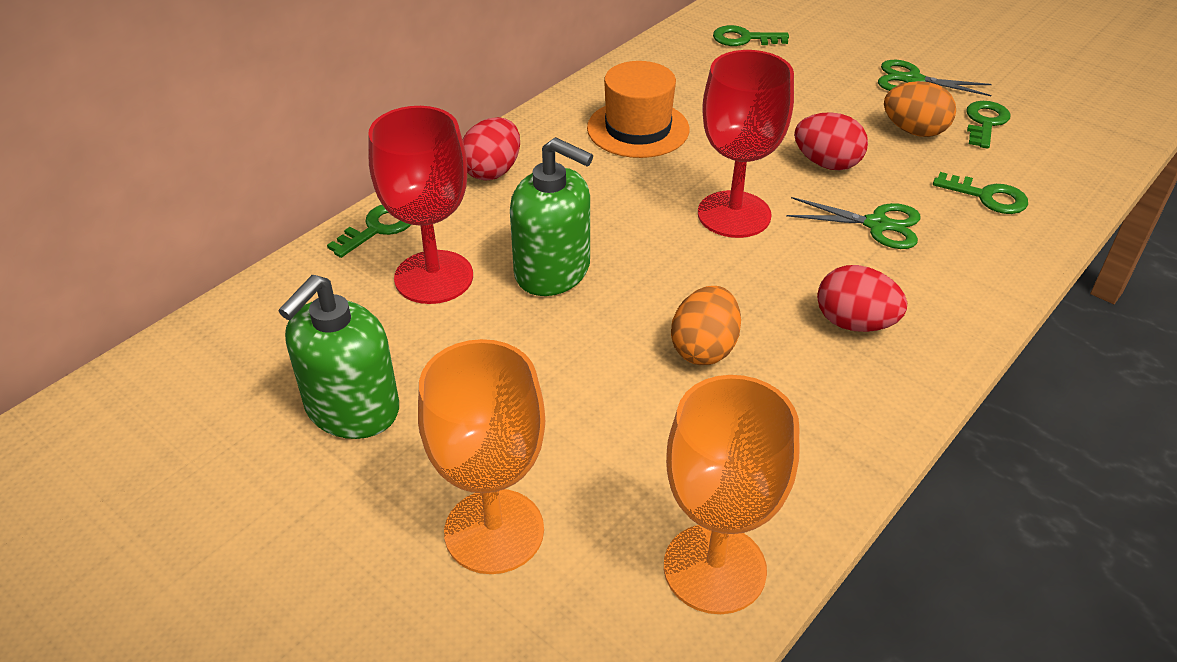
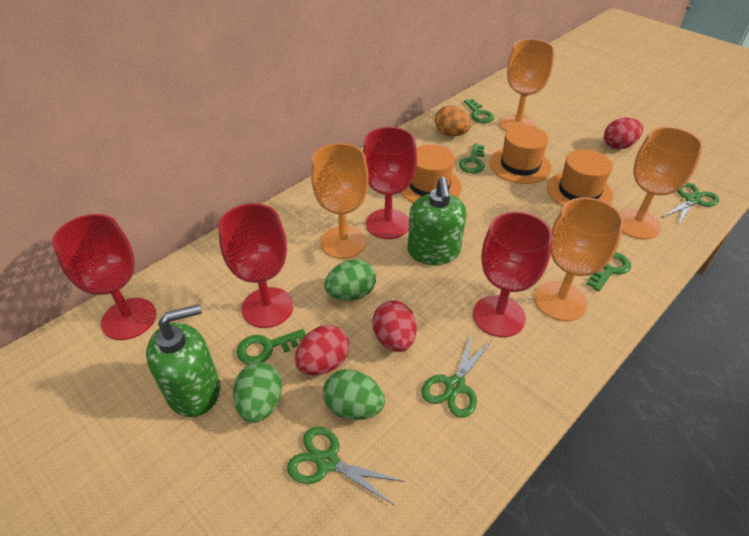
green egg: 0 -> 3
green scissors: 2 -> 3
orange egg: 2 -> 1
orange goblet: 2 -> 4
orange hat: 1 -> 3
red goblet: 2 -> 4

